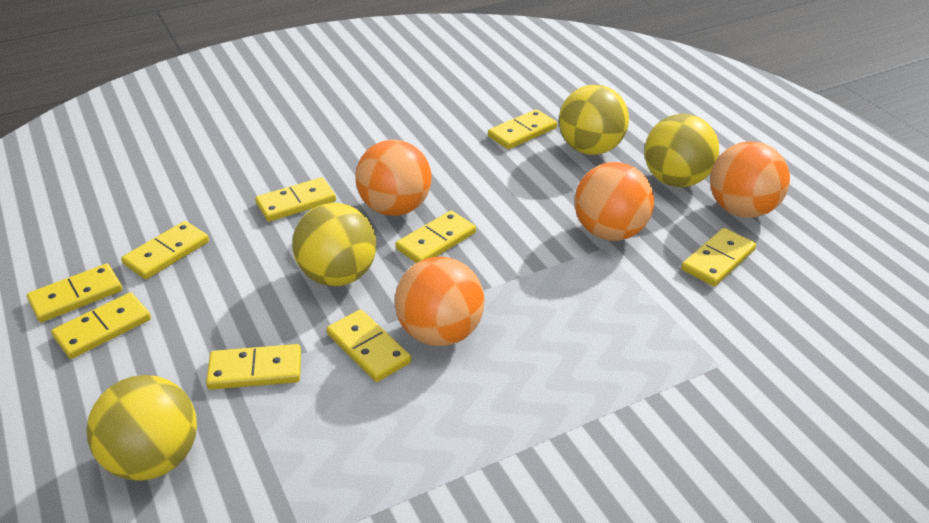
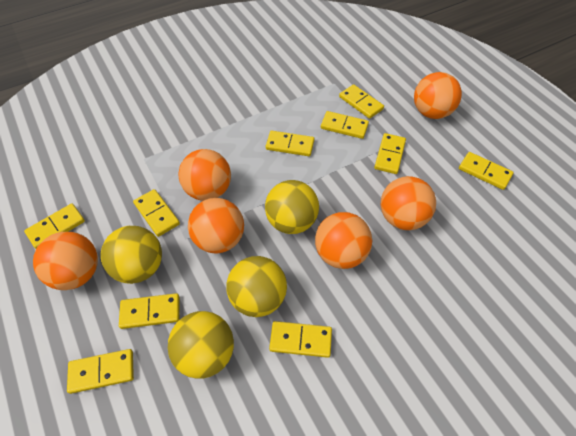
orange ball: 4 -> 6
yellow domino: 9 -> 10

